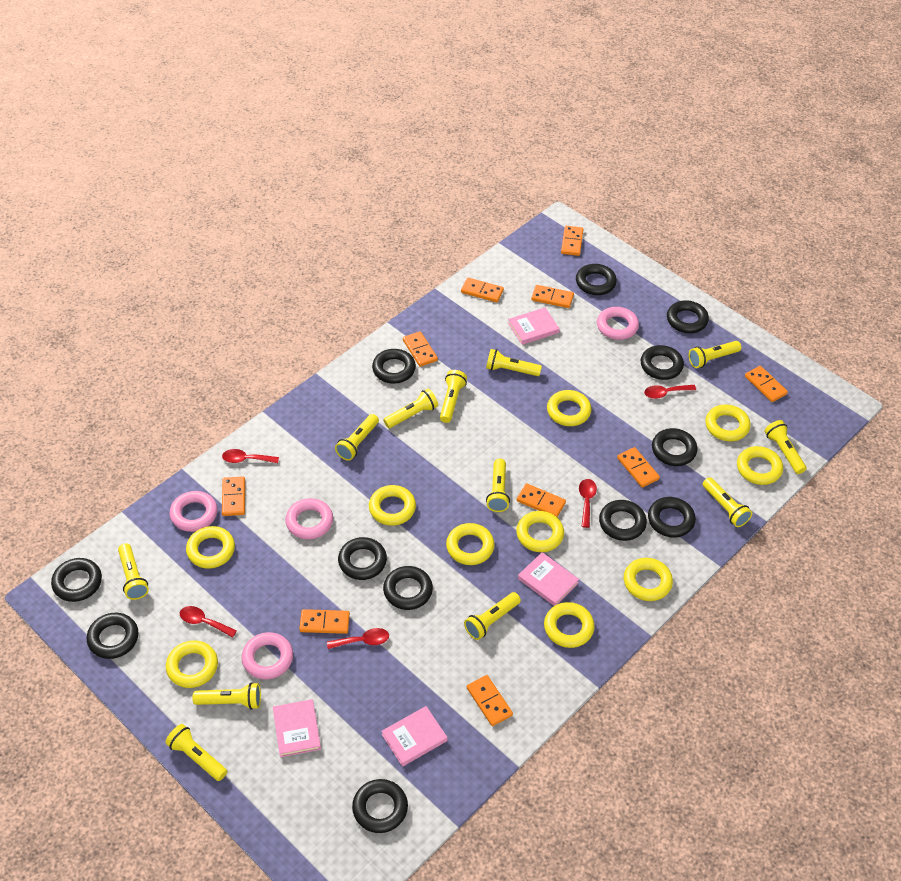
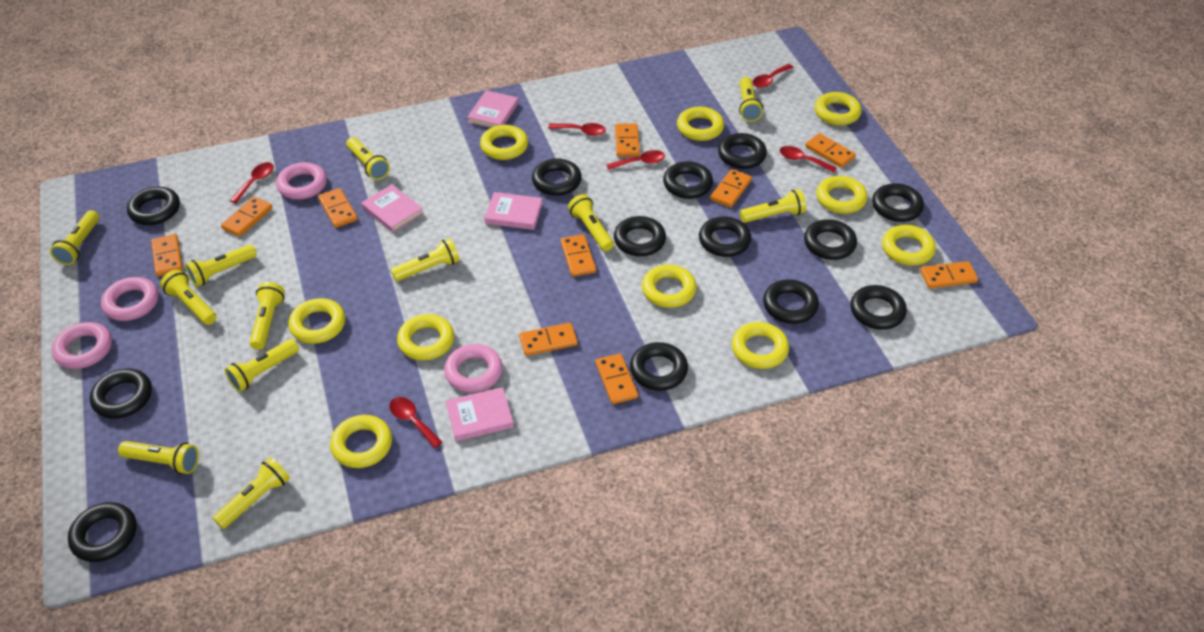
black ring: 12 -> 13
red spoon: 5 -> 6

